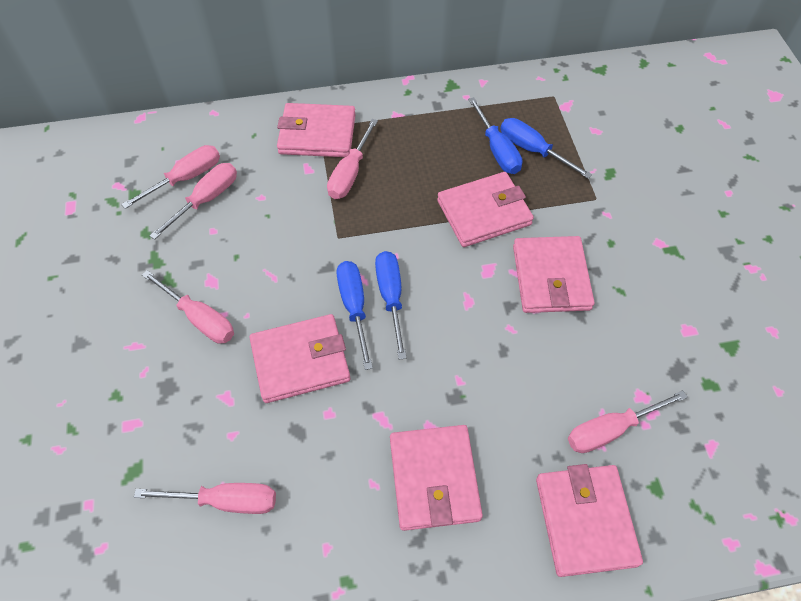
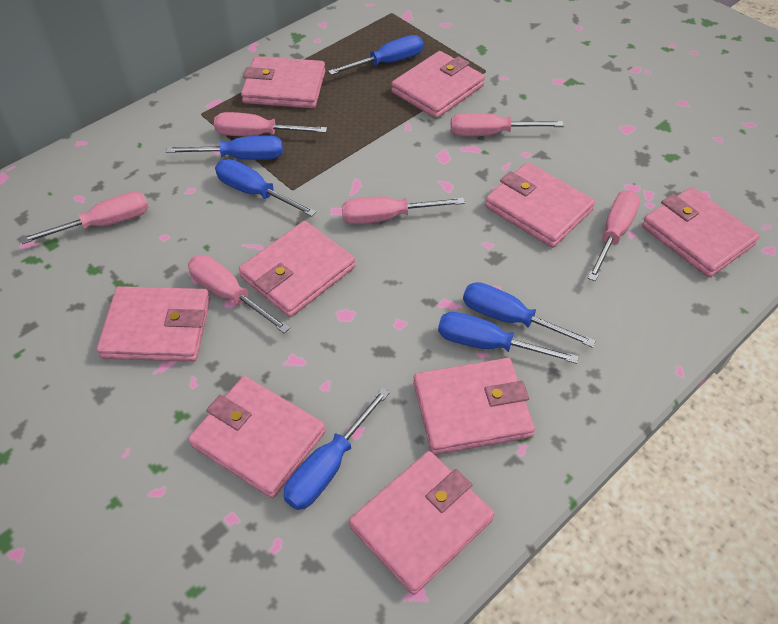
blue screwdriver: 4 -> 6
pink wallet: 6 -> 9

